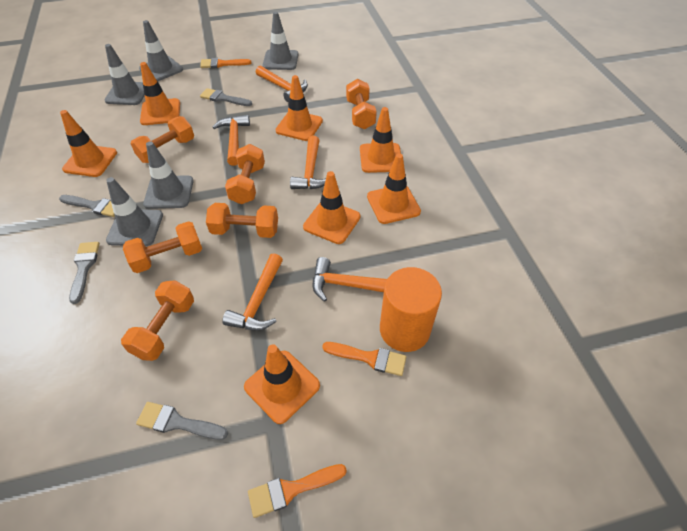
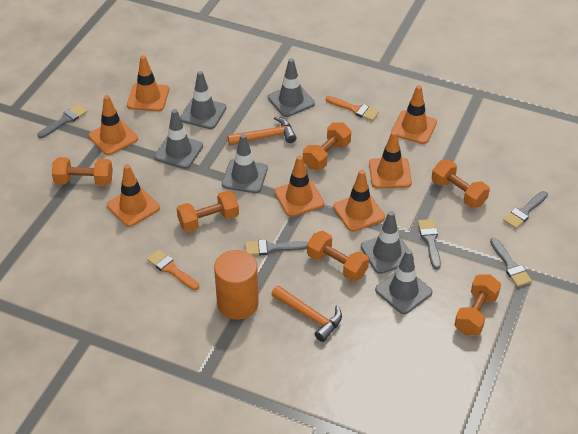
grey brush: 4 -> 5
grey traffic cone: 5 -> 6
orange brush: 3 -> 2
orange hammer: 5 -> 2

